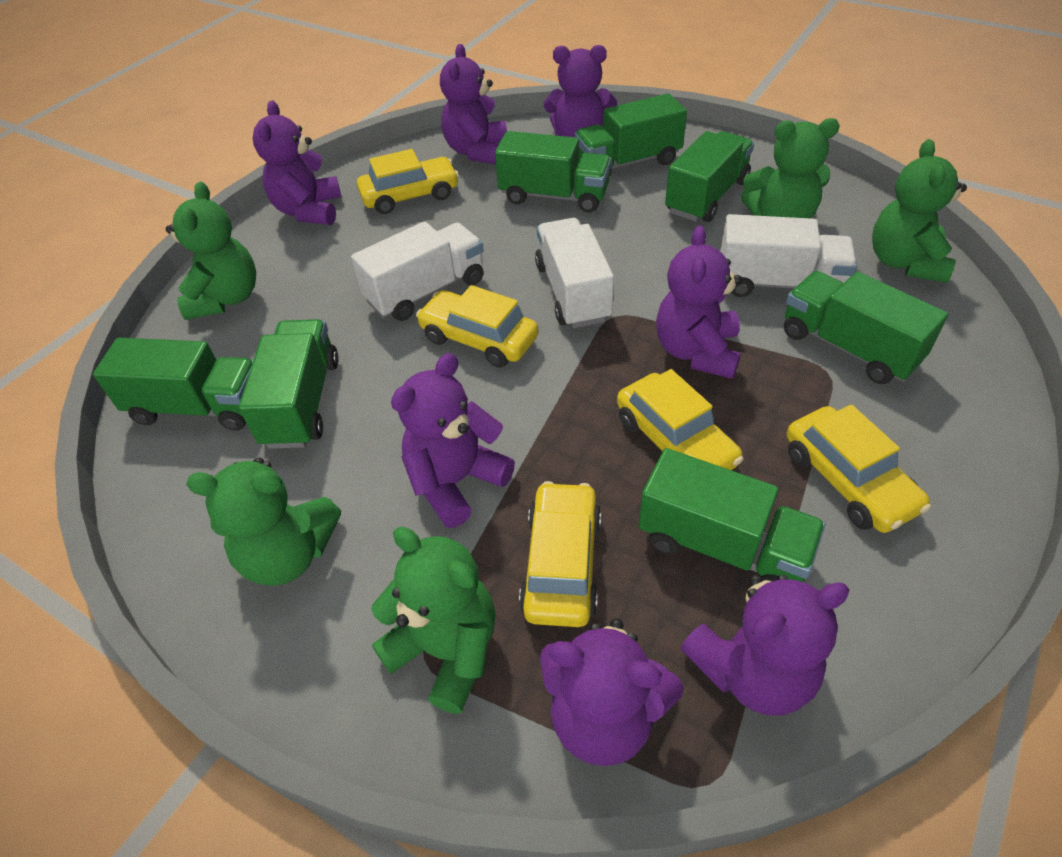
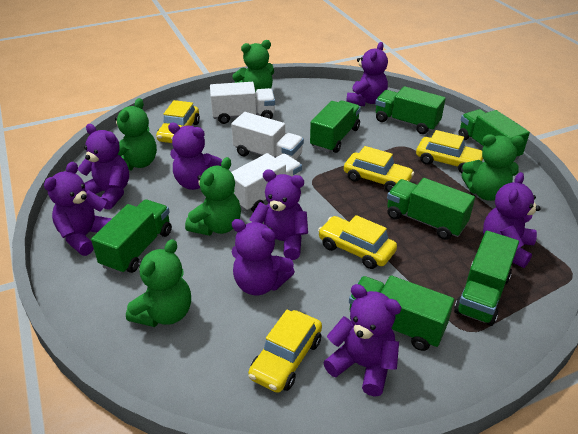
purple teddy bear: 7 -> 8

